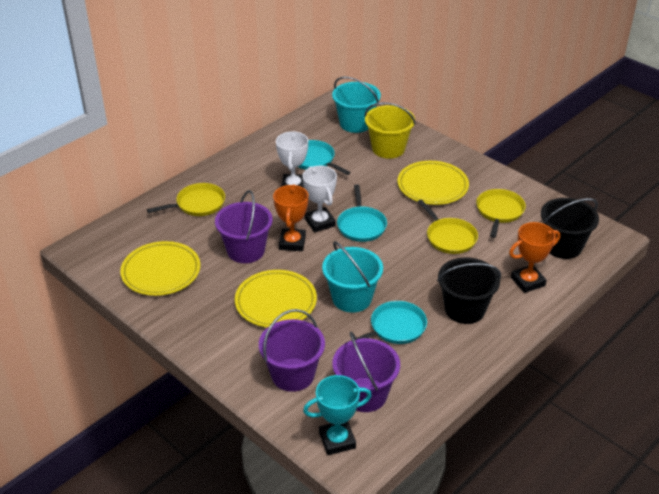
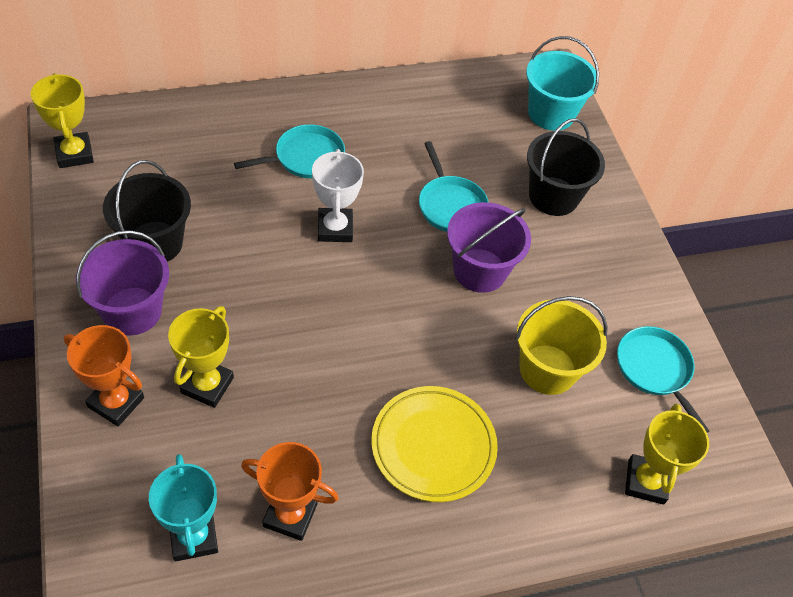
purple bucket: 3 -> 2
turquoise bucket: 2 -> 1
white trophy: 2 -> 1
yellow pan: 3 -> 0
yellow plate: 3 -> 1
yellow trophy: 0 -> 3

